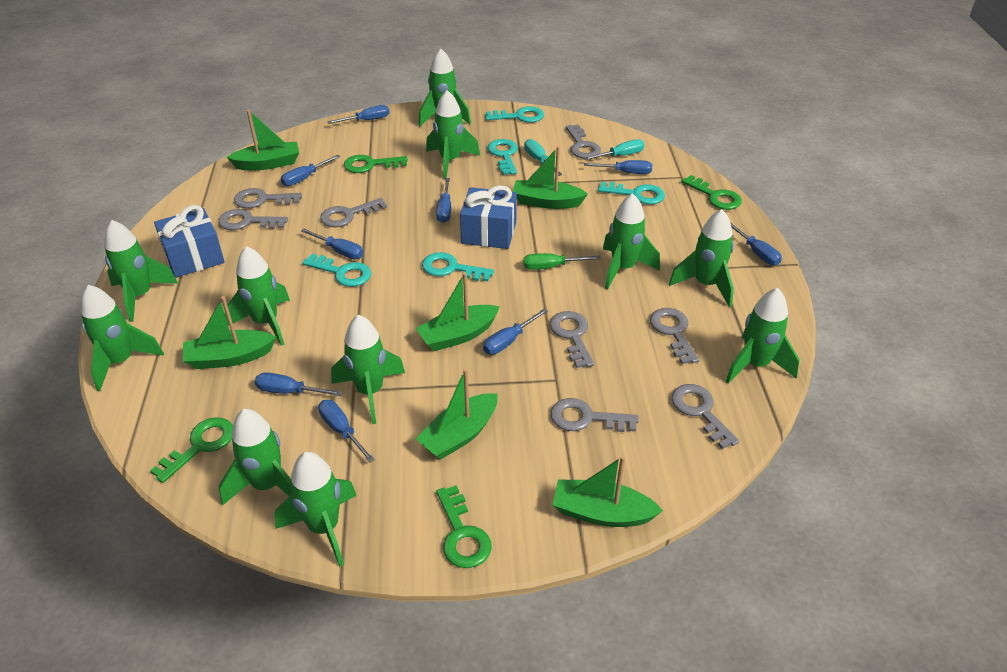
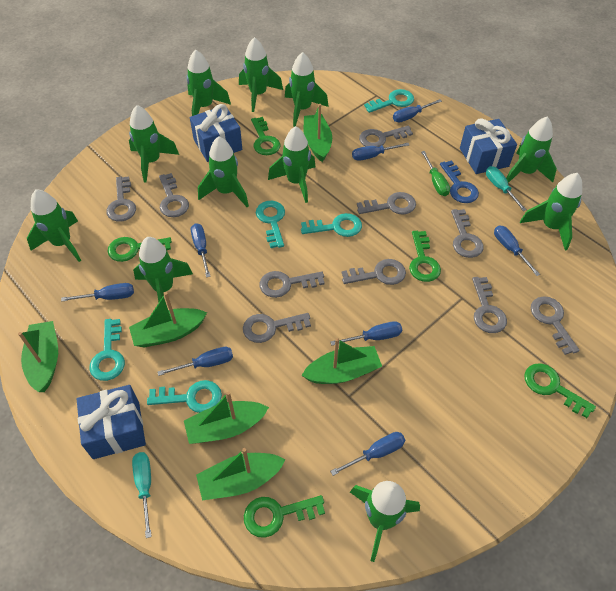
blue gift: 2 -> 3
blue key: 0 -> 1
blue screwdriver: 9 -> 8
green key: 4 -> 5
grey key: 8 -> 10

